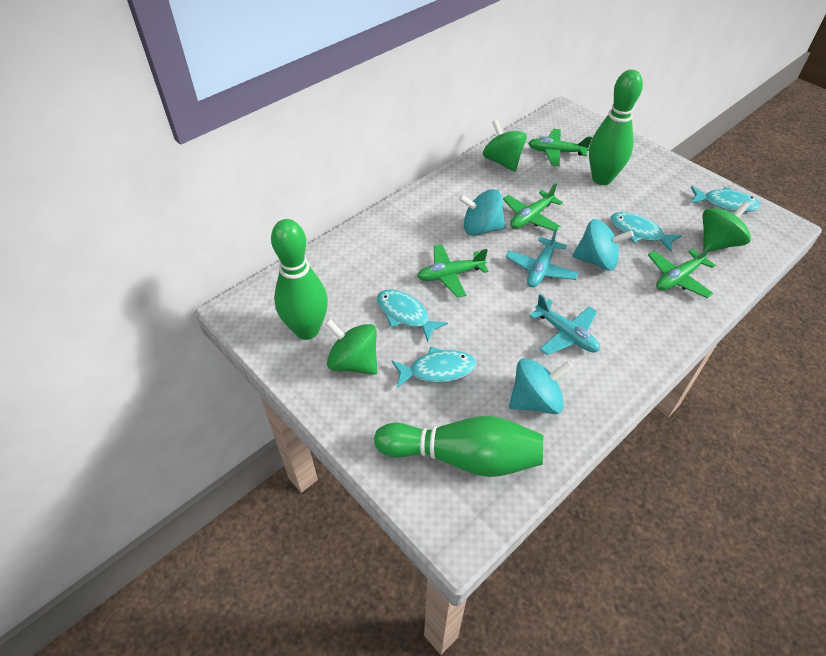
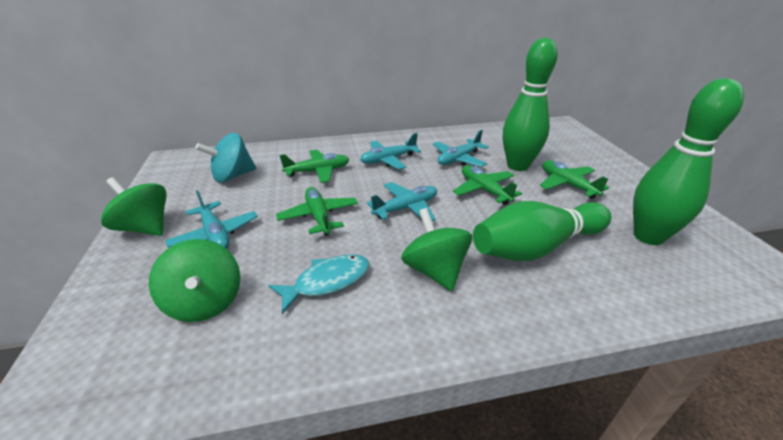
turquoise fish: 4 -> 1
turquoise plane: 2 -> 4
turquoise spinning top: 3 -> 1

